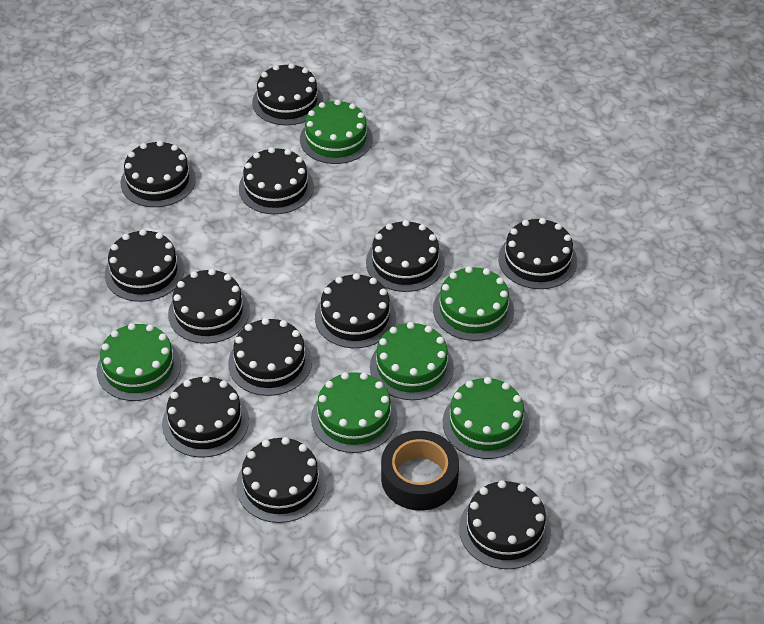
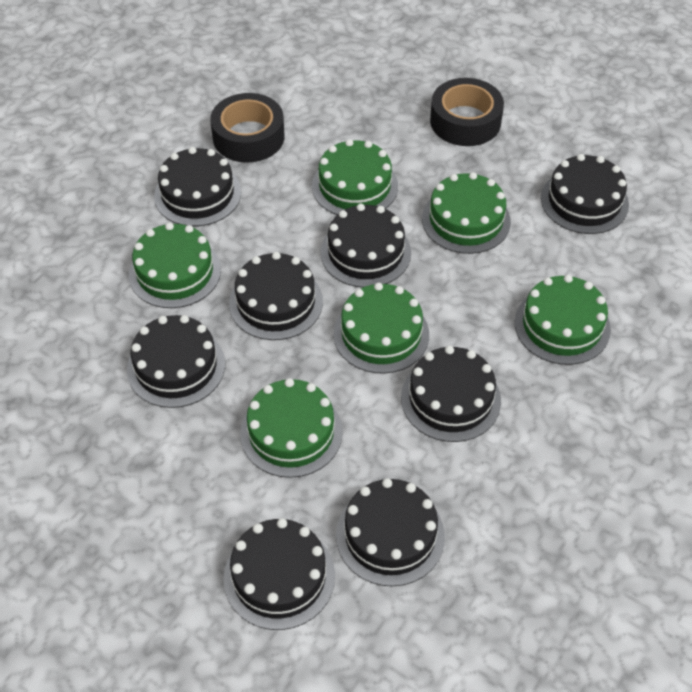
black cake: 12 -> 8
black tape: 1 -> 2

